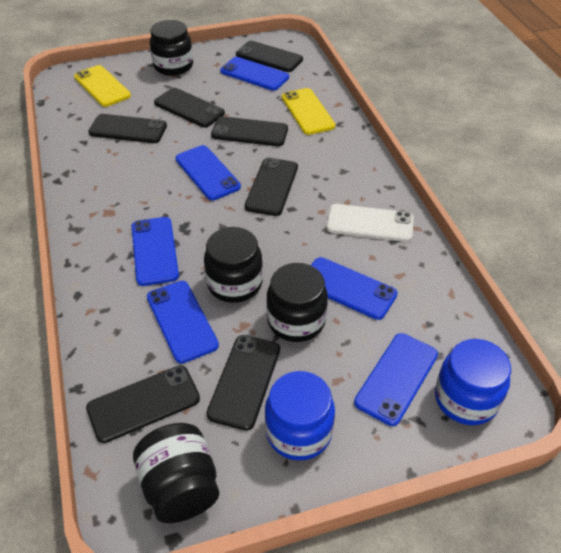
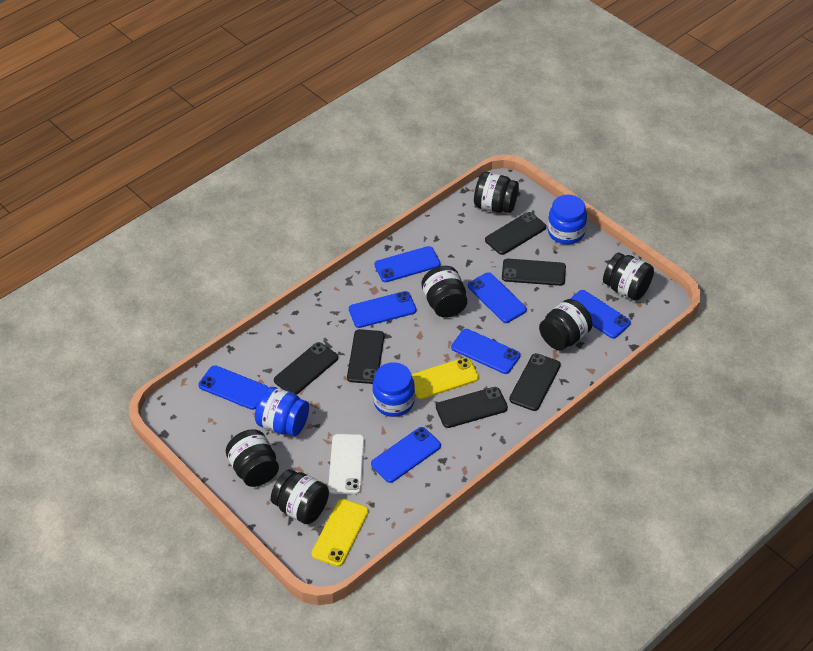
black jar: 4 -> 6
black phone: 7 -> 6
blue jar: 2 -> 3
blue phone: 6 -> 7

